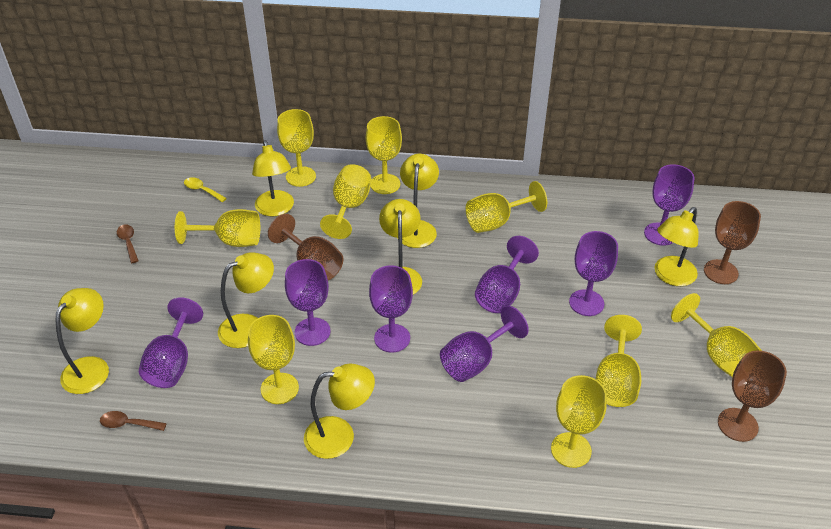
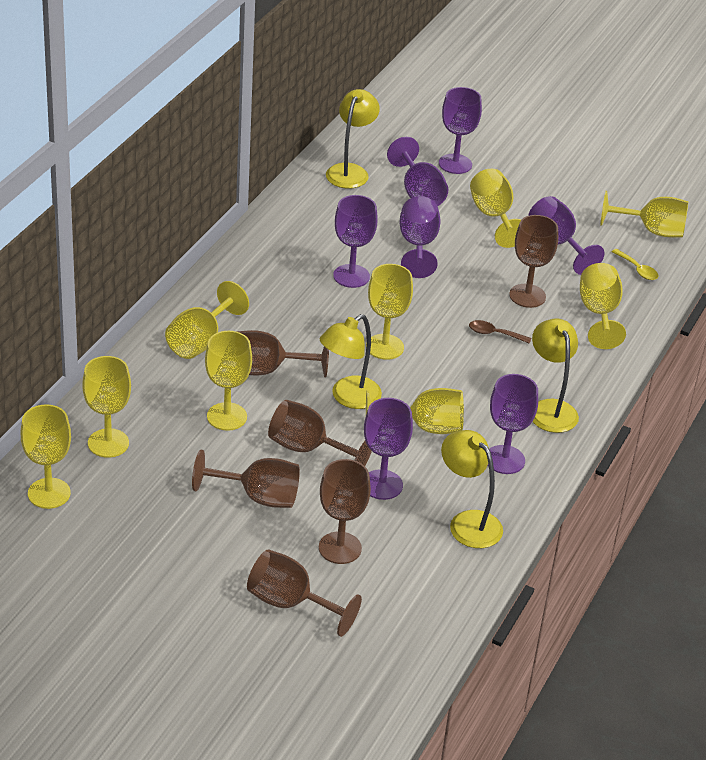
brown goblet: 3 -> 6
brown spoon: 2 -> 1
yellow lamp: 7 -> 4

